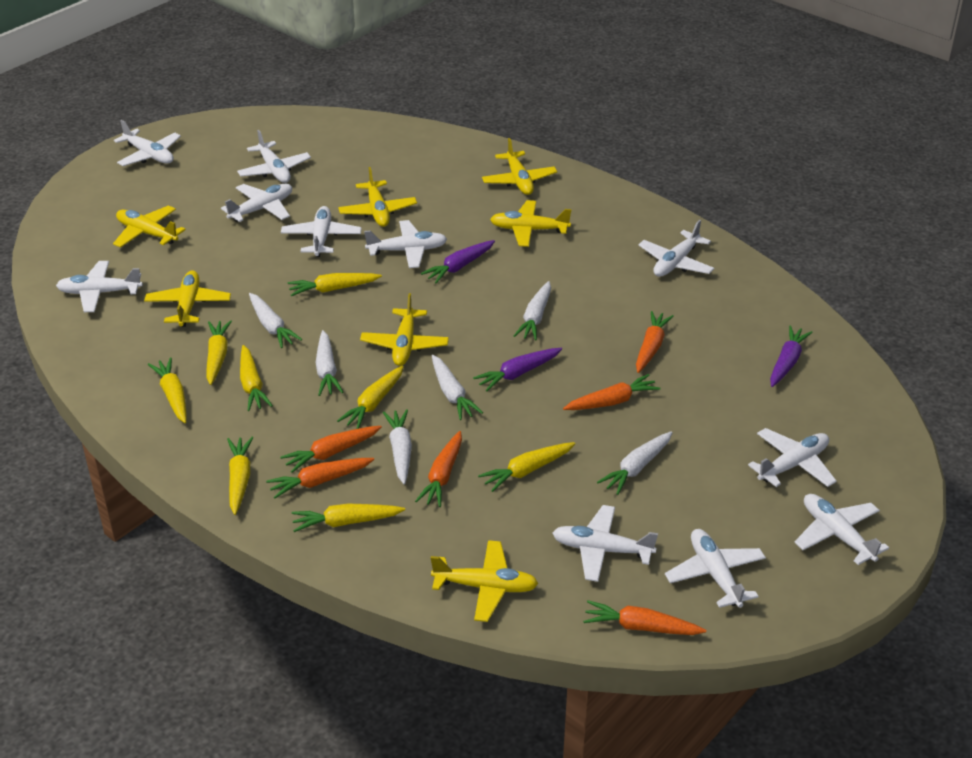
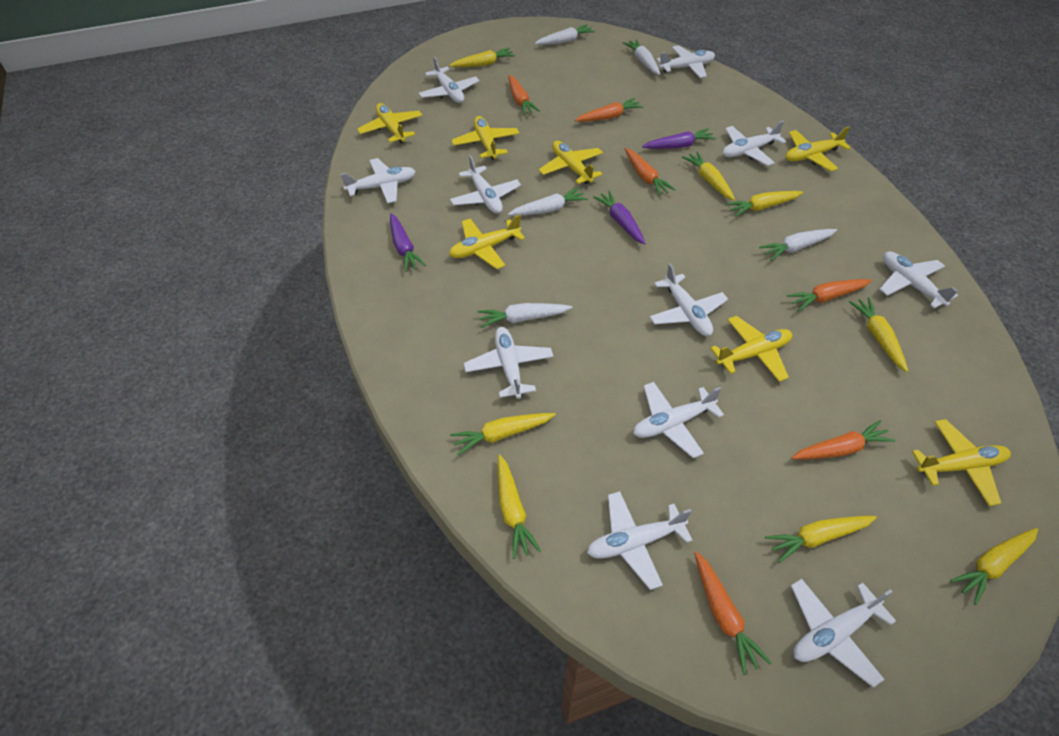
white carrot: 6 -> 5

